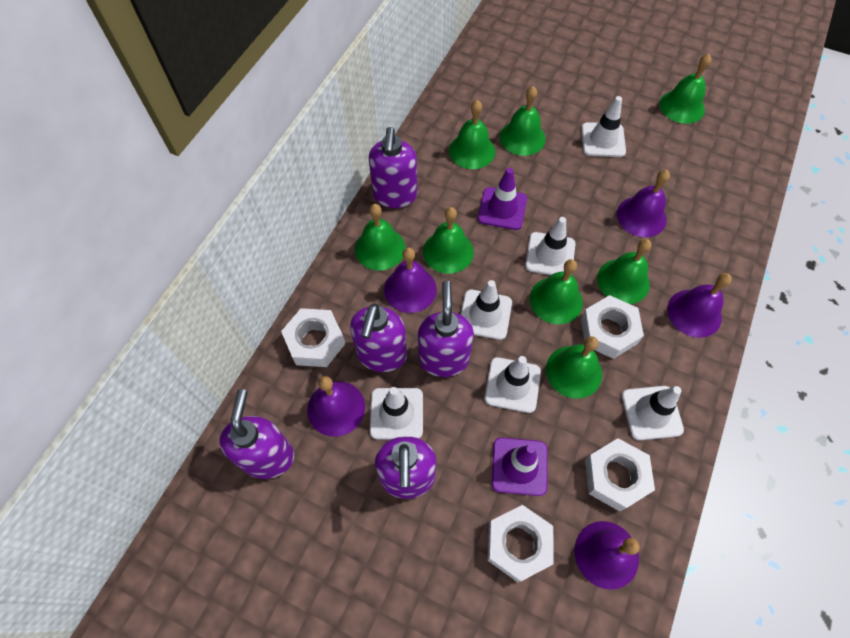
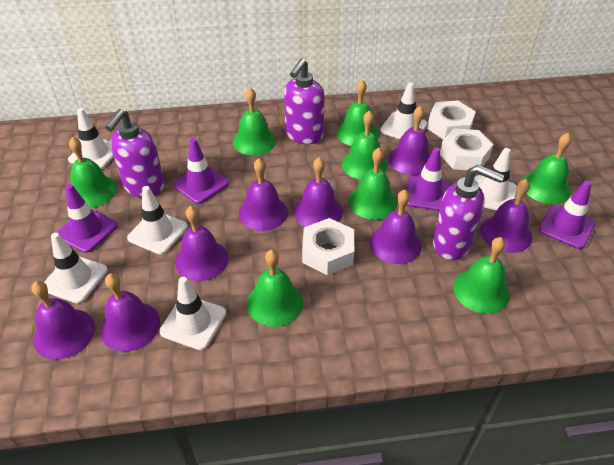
purple bell: 5 -> 8
purple soap dispenser: 5 -> 3
purple traffic cone: 2 -> 4
white nut: 4 -> 3

